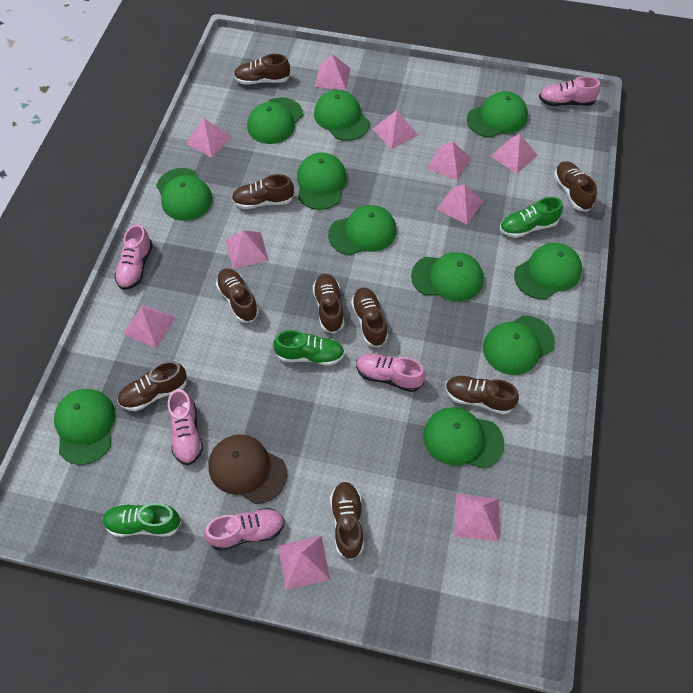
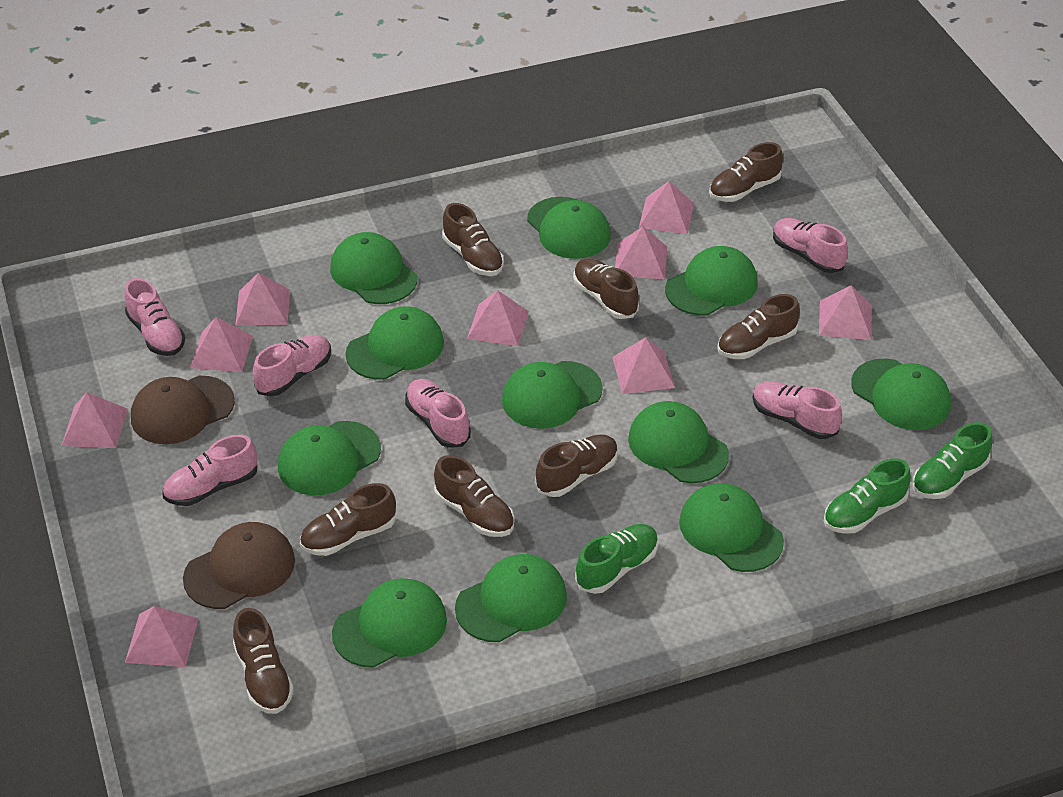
brown cap: 1 -> 2
brown shoe: 9 -> 8
pink pyramid: 10 -> 9
pink shoe: 5 -> 6

